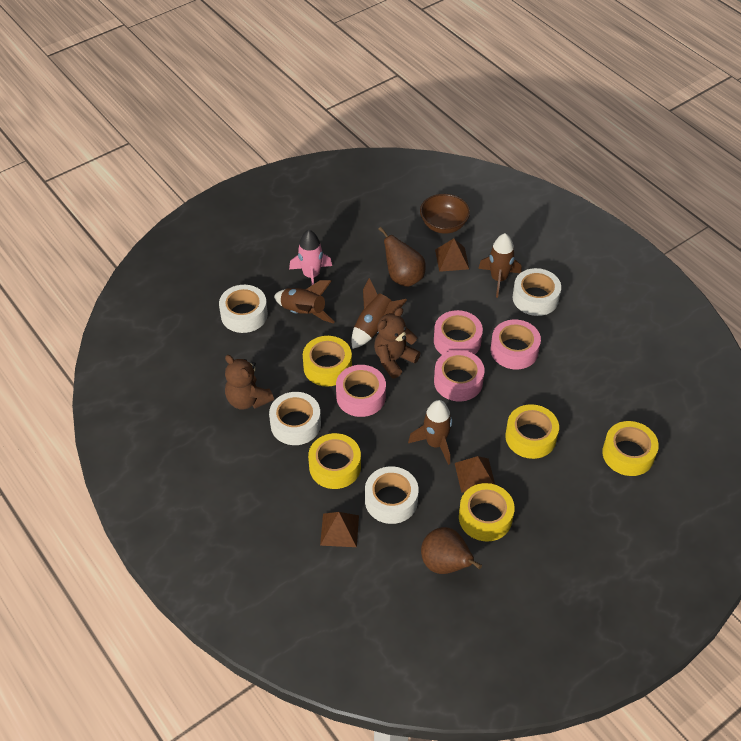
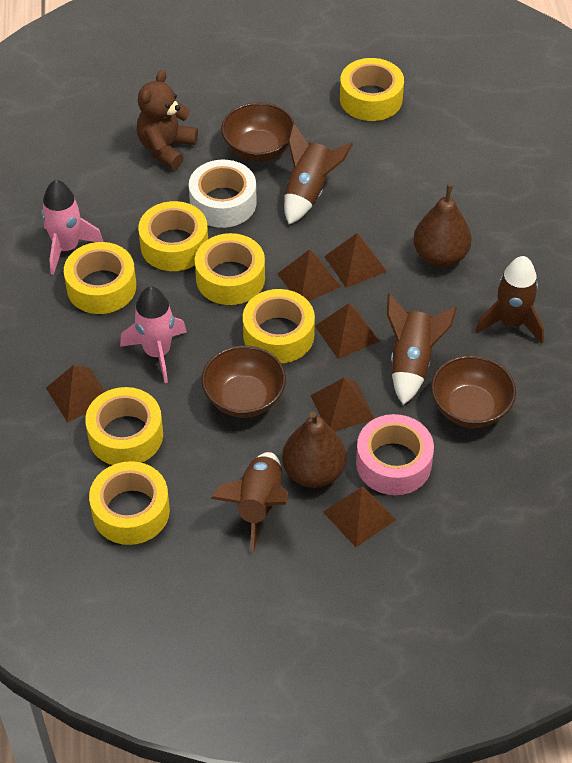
brown bowl: 1 -> 3
brown pyramid: 3 -> 6
brown teddy bear: 2 -> 1
pink rocket: 1 -> 2
pink tape: 4 -> 1
white tape: 4 -> 1
yellow tape: 5 -> 7

